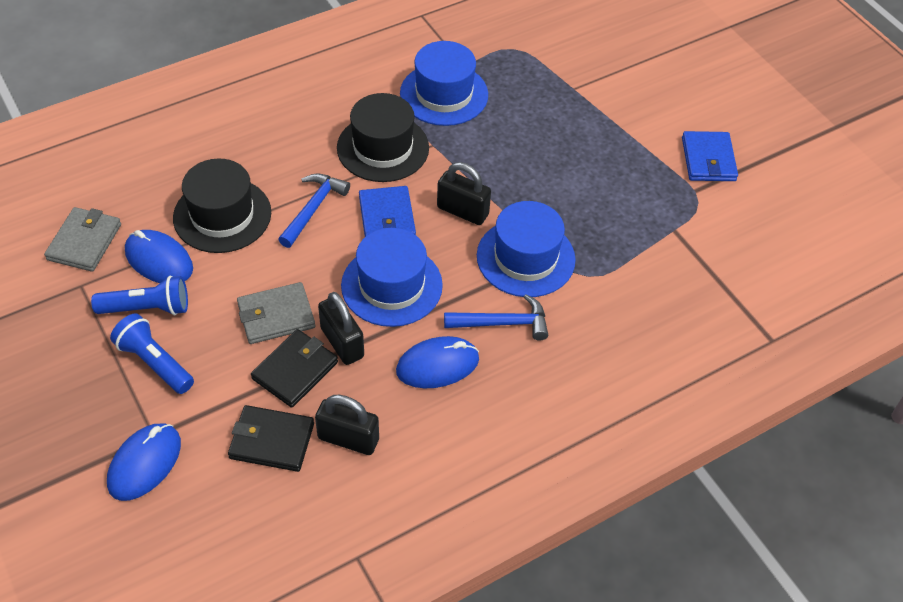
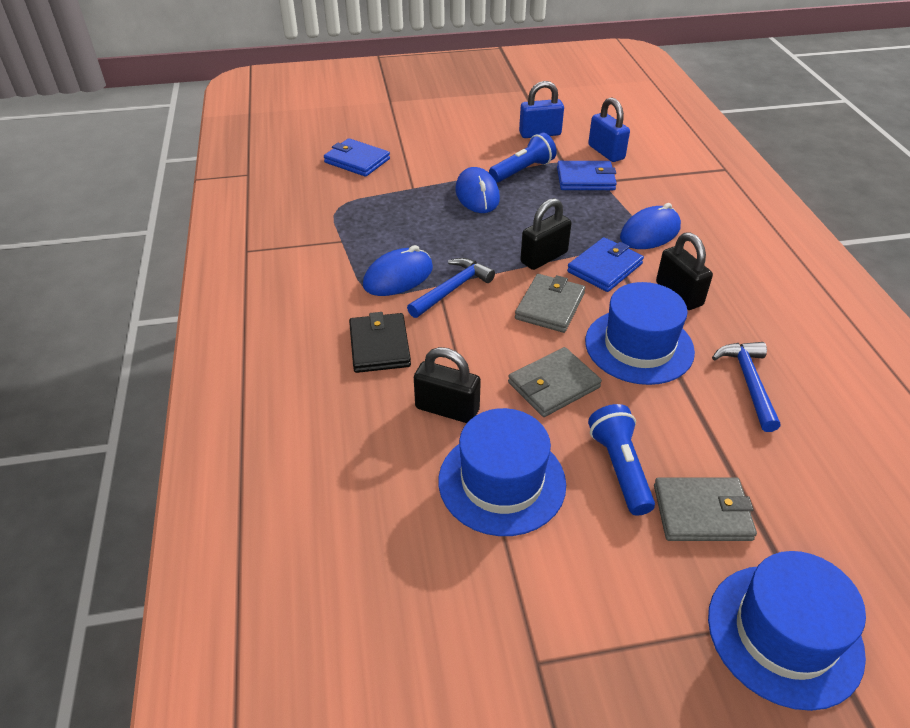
black hat: 2 -> 0
black wallet: 2 -> 1
blue padlock: 0 -> 2
blue wallet: 2 -> 3
grey wallet: 2 -> 3

